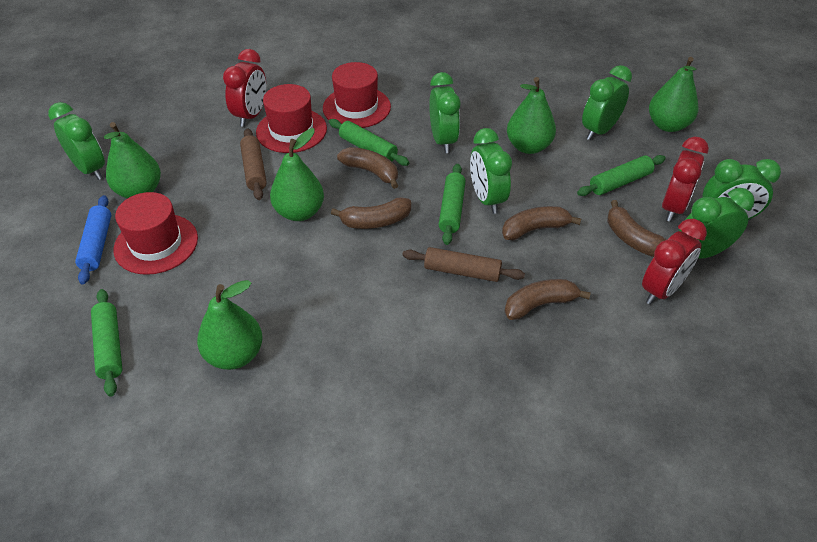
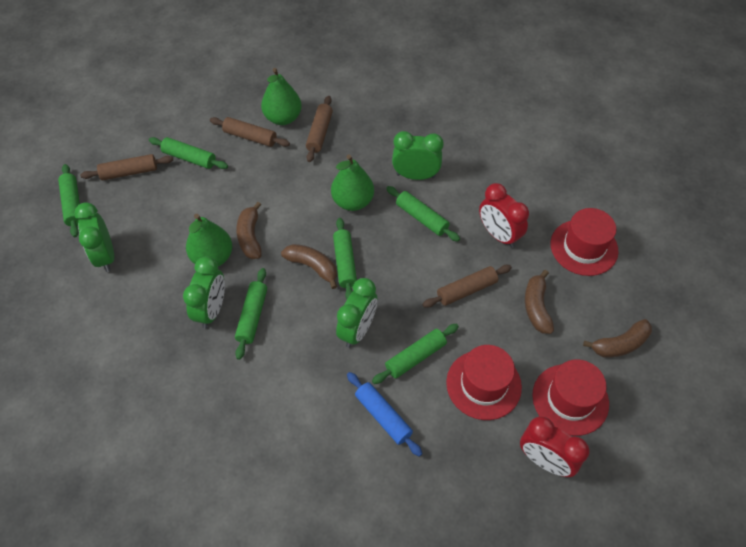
brown banana: 5 -> 4
brown rolling pin: 2 -> 4
green clock: 6 -> 4
green pear: 5 -> 3
green rolling pin: 4 -> 6
red clock: 3 -> 2

